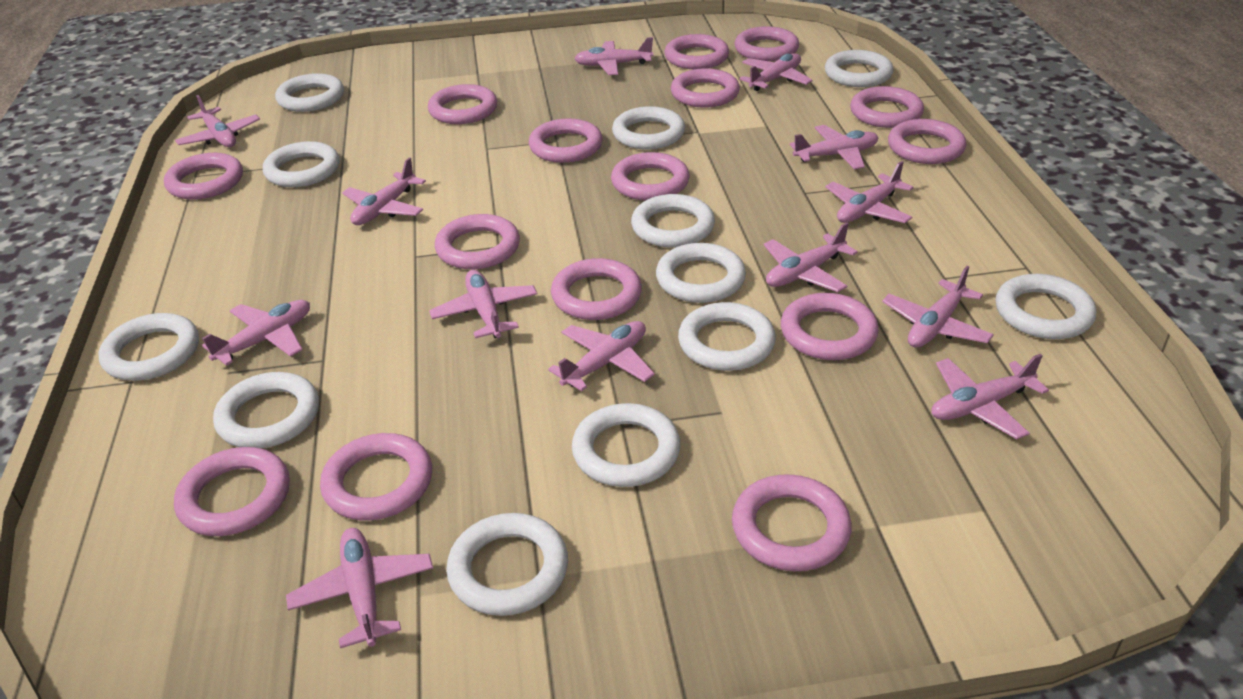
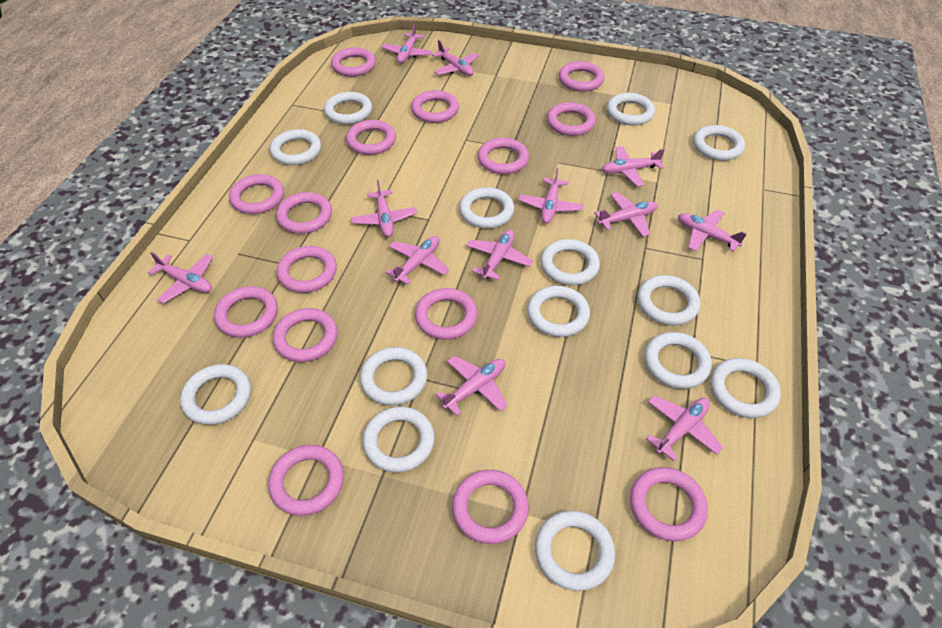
pink plane: 13 -> 12
white ring: 12 -> 14

